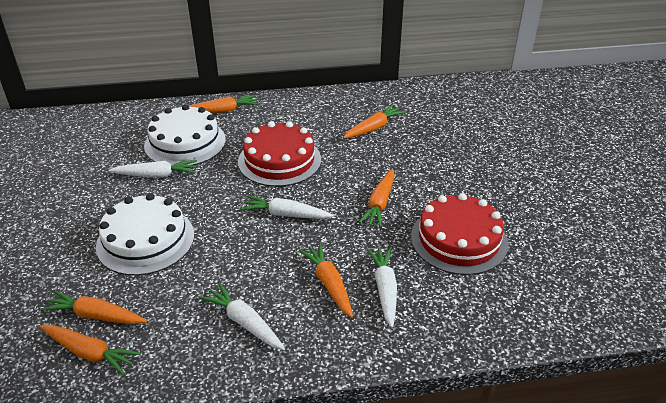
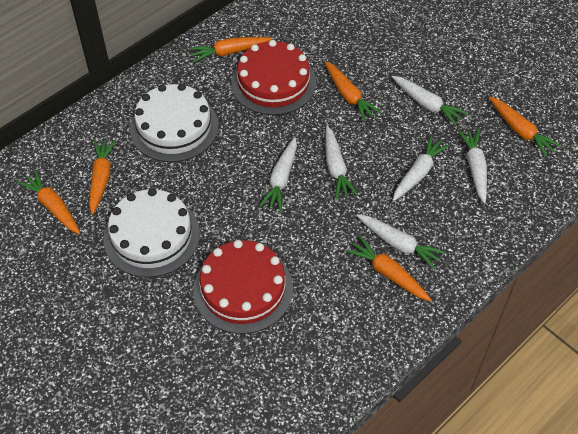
white carrot: 4 -> 6

